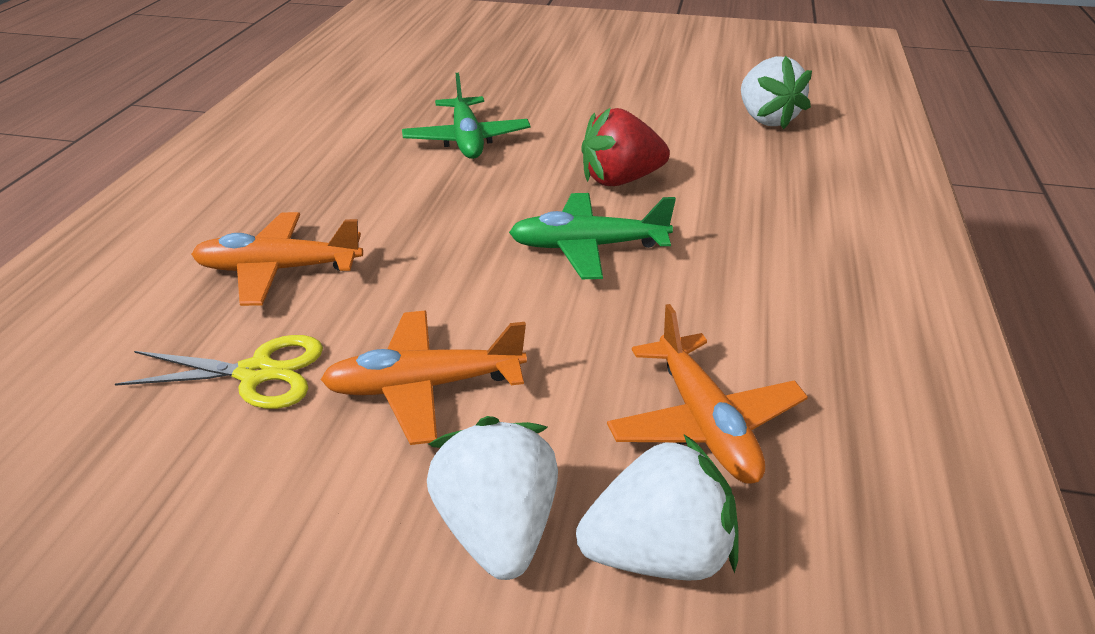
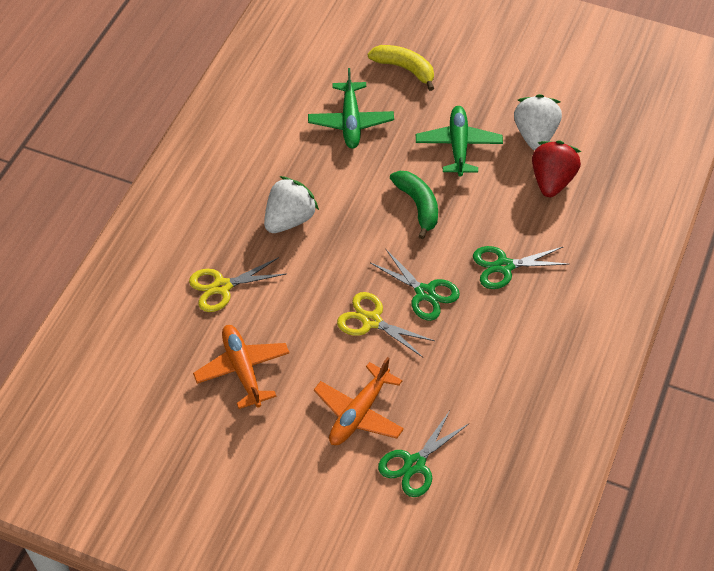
green banana: 0 -> 1
green scissors: 0 -> 3
orange plane: 3 -> 2
white strawberry: 3 -> 2
yellow banana: 0 -> 1
yellow scissors: 1 -> 2

